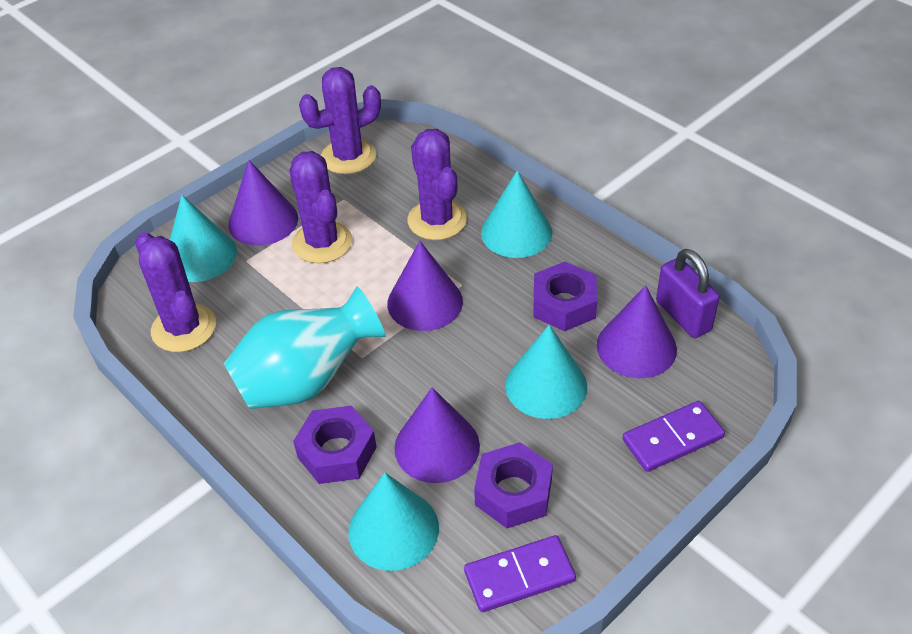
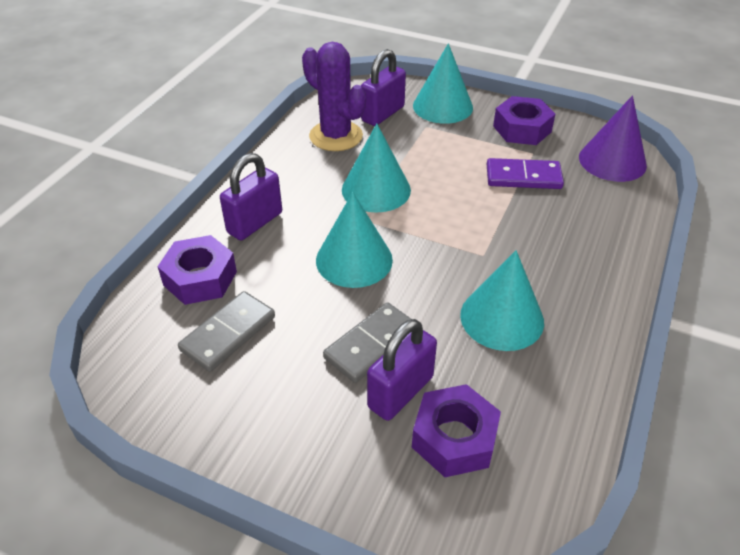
grey domino: 0 -> 2
purple cactus: 4 -> 1
purple cone: 4 -> 1
purple domino: 2 -> 1
purple padlock: 1 -> 3
turquoise vase: 1 -> 0

